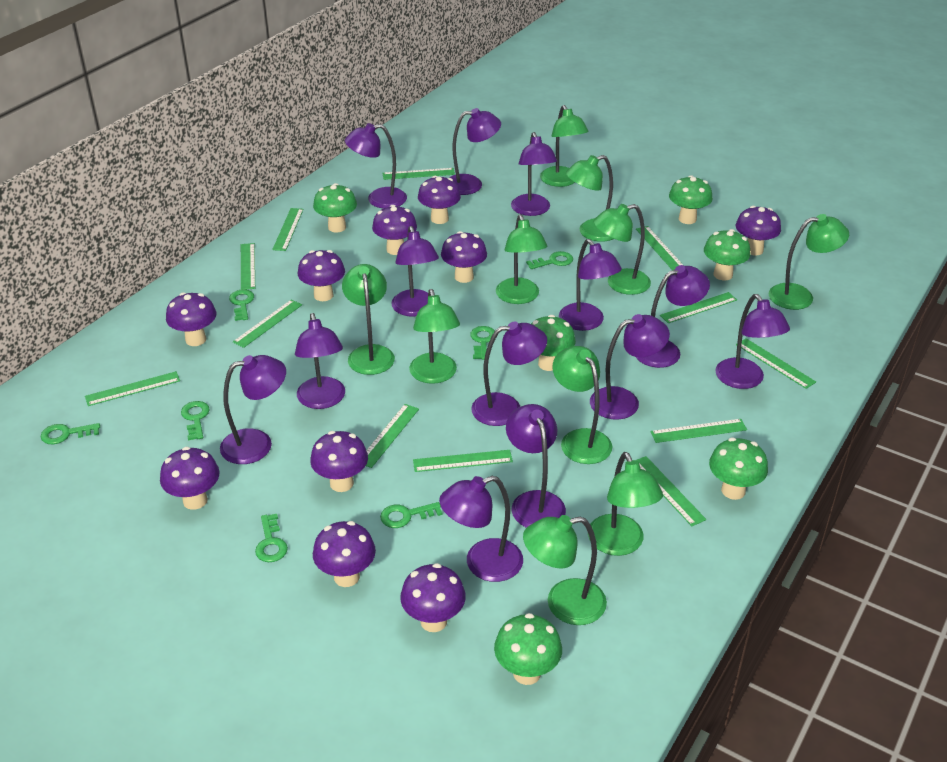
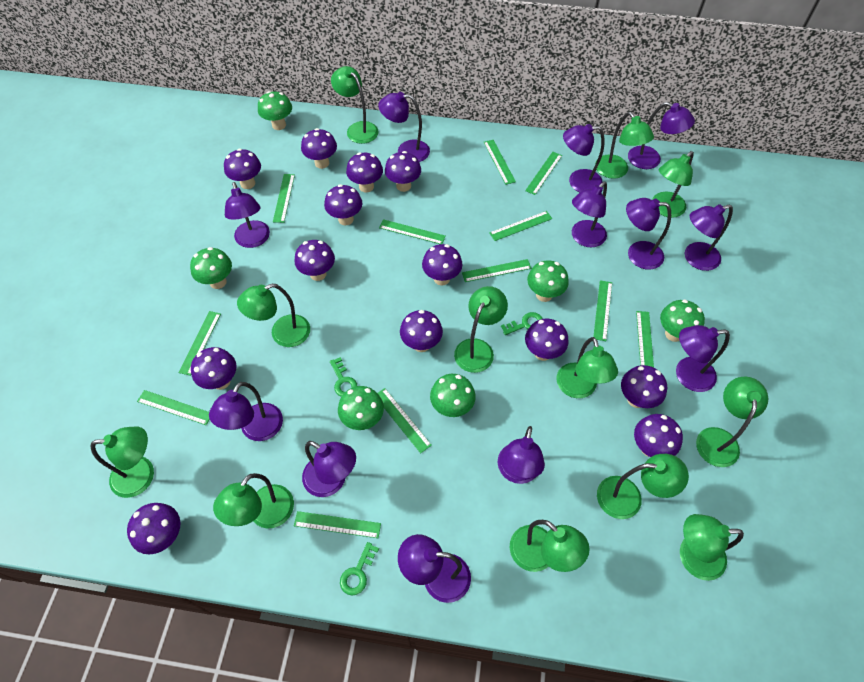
green key: 7 -> 3
green lamp: 10 -> 12
purple lamp: 13 -> 12
purple mushroom: 10 -> 13

